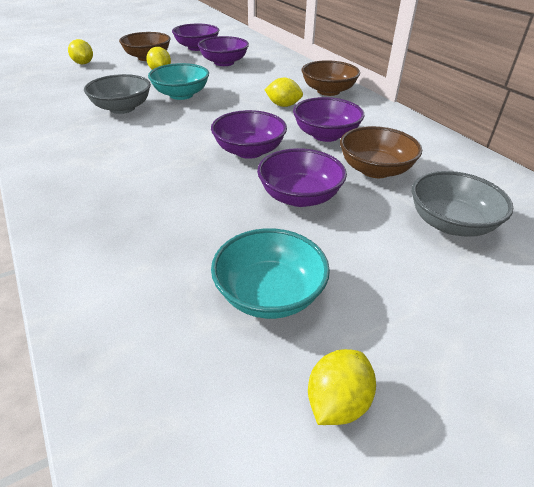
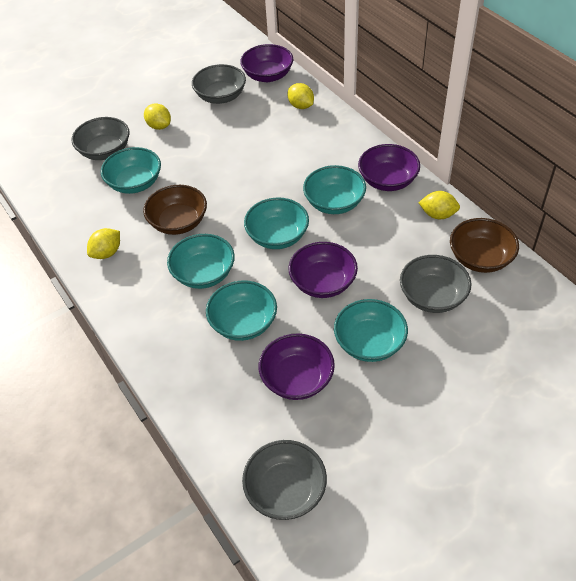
brown bowl: 3 -> 2
grey bowl: 2 -> 4
purple bowl: 5 -> 4
turquoise bowl: 2 -> 6

